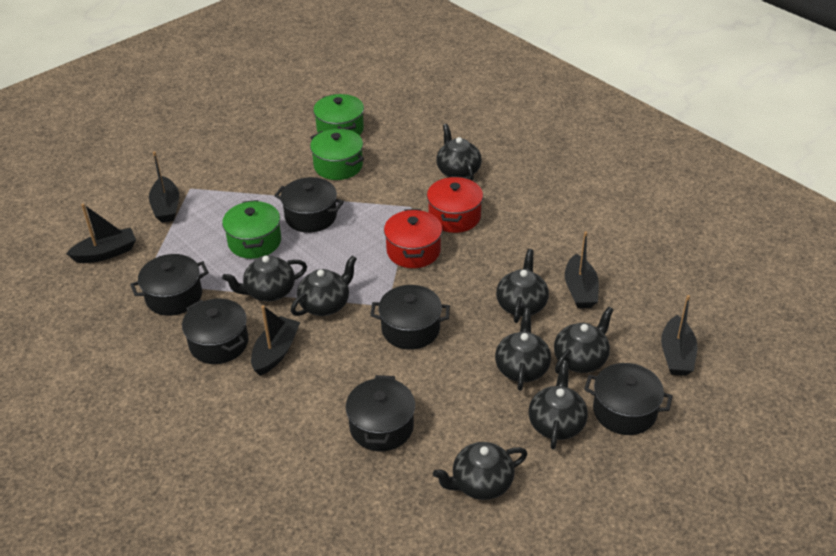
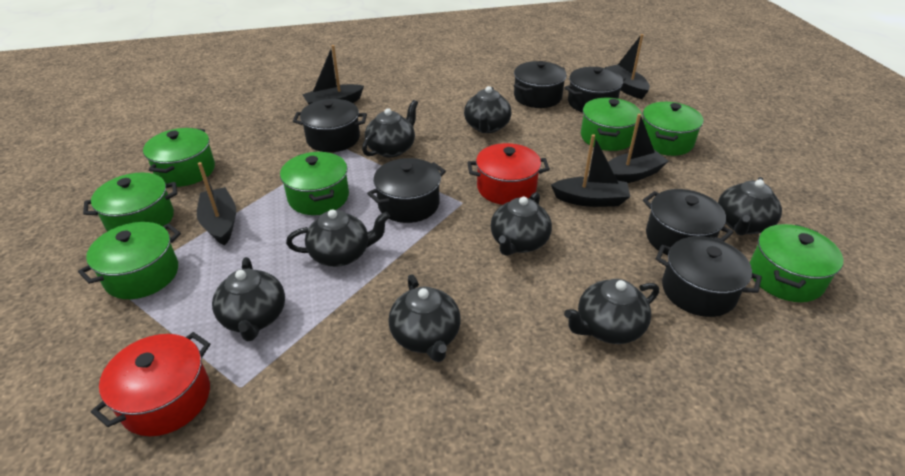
green pot: 3 -> 7

